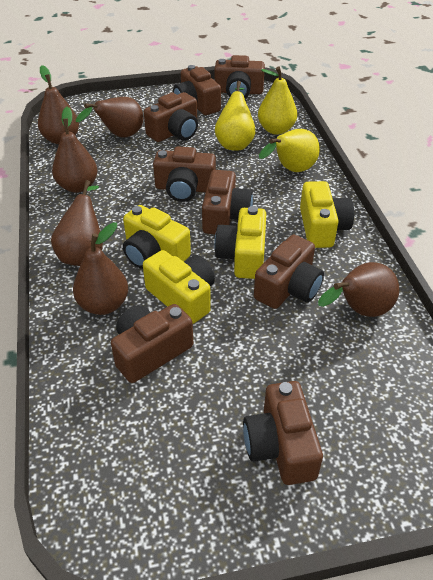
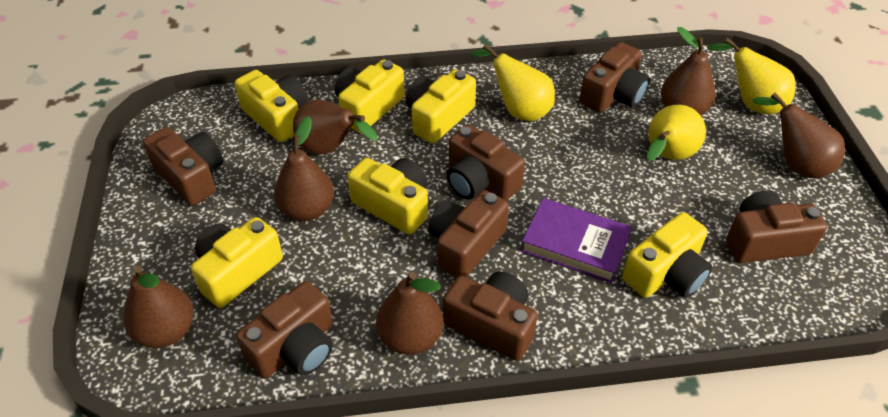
brown camera: 8 -> 7
purple book: 0 -> 1
yellow camera: 4 -> 6

